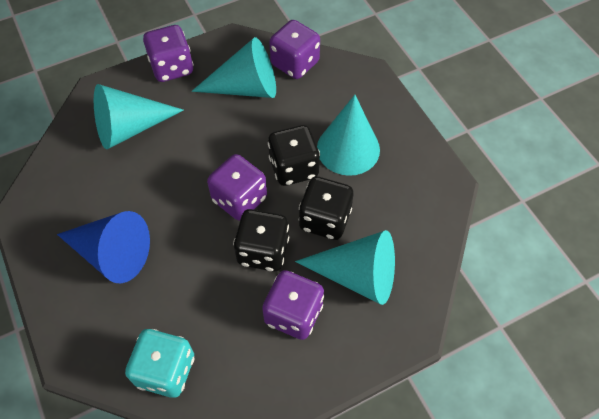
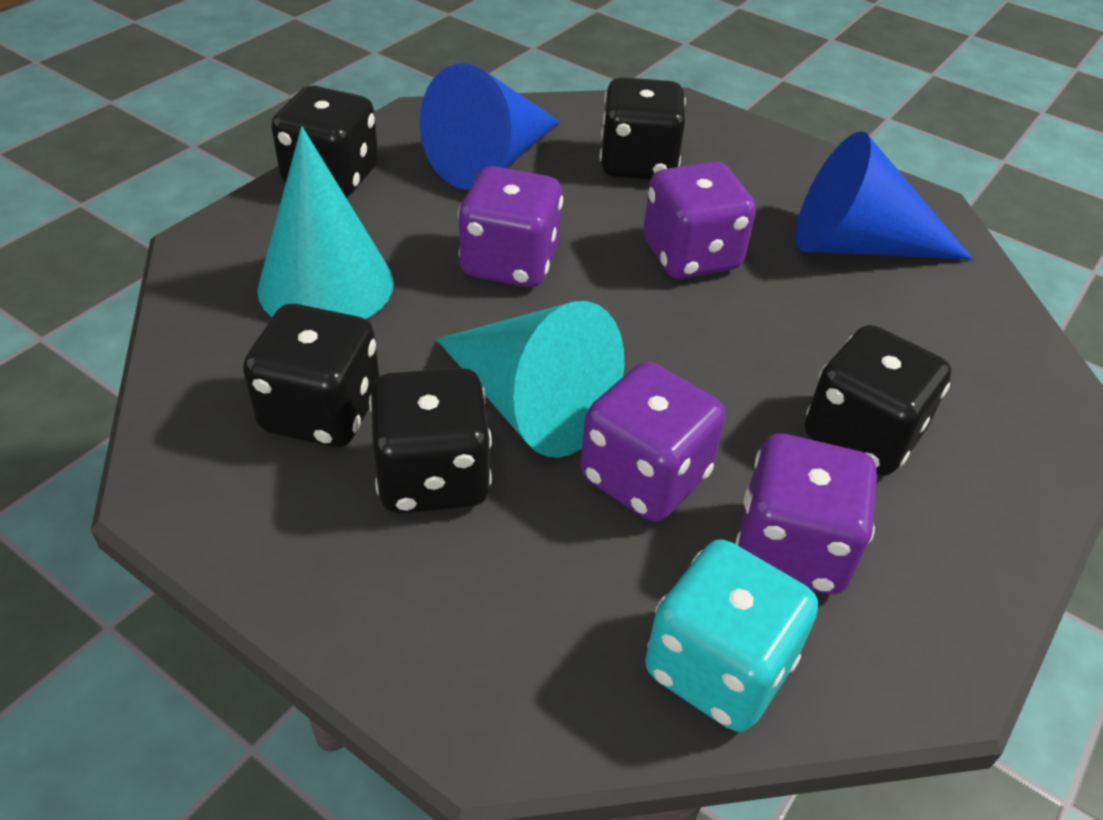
black dice: 3 -> 5
blue cone: 1 -> 2
turquoise cone: 4 -> 2

